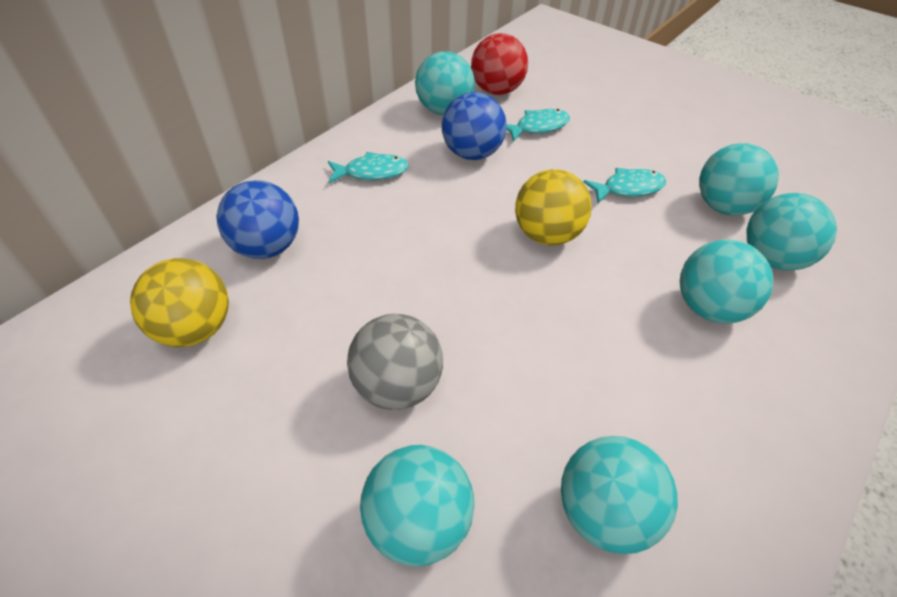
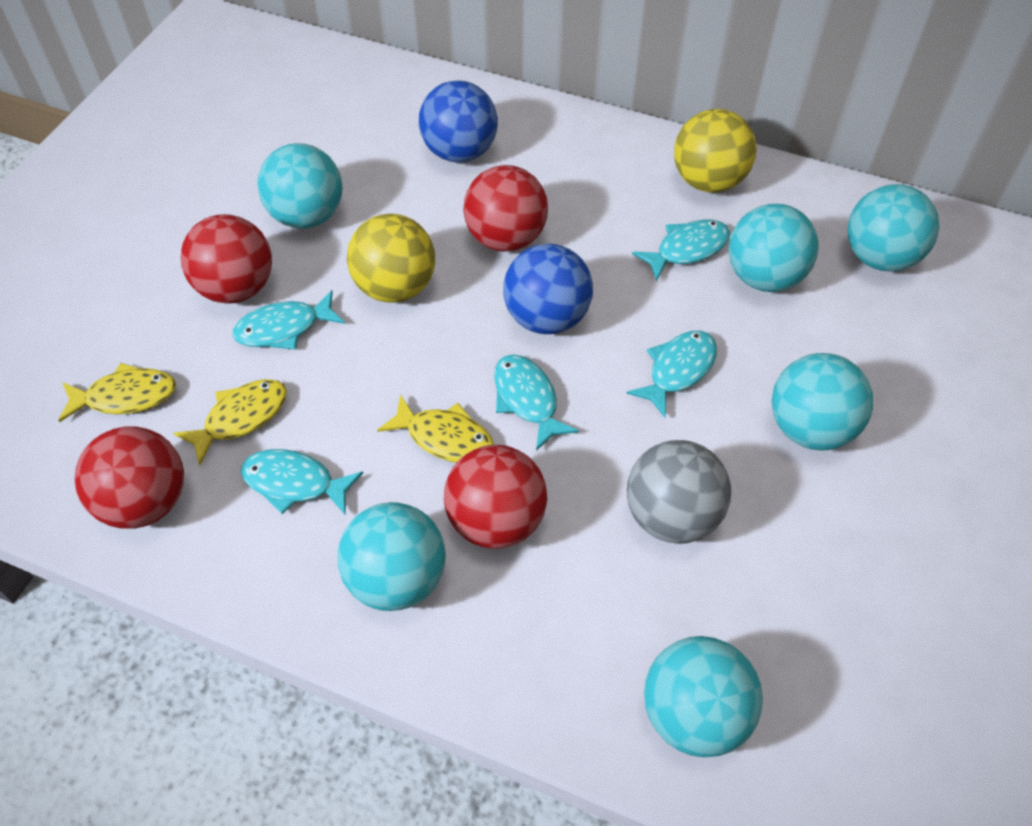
red ball: 1 -> 4
turquoise fish: 3 -> 5
yellow fish: 0 -> 3

